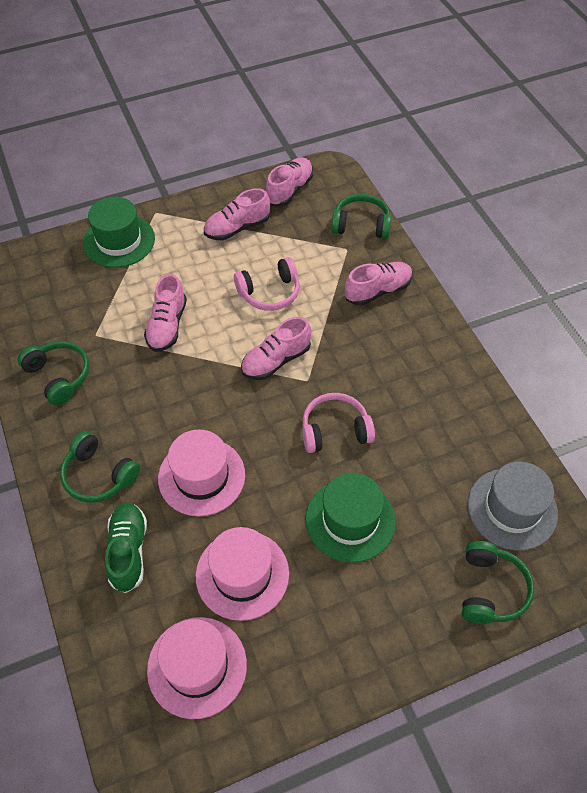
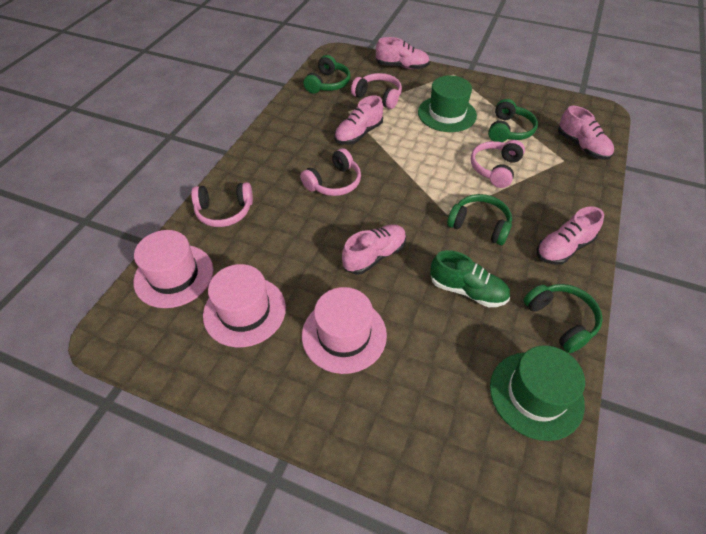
grey hat: 1 -> 0
pink headphones: 2 -> 4

